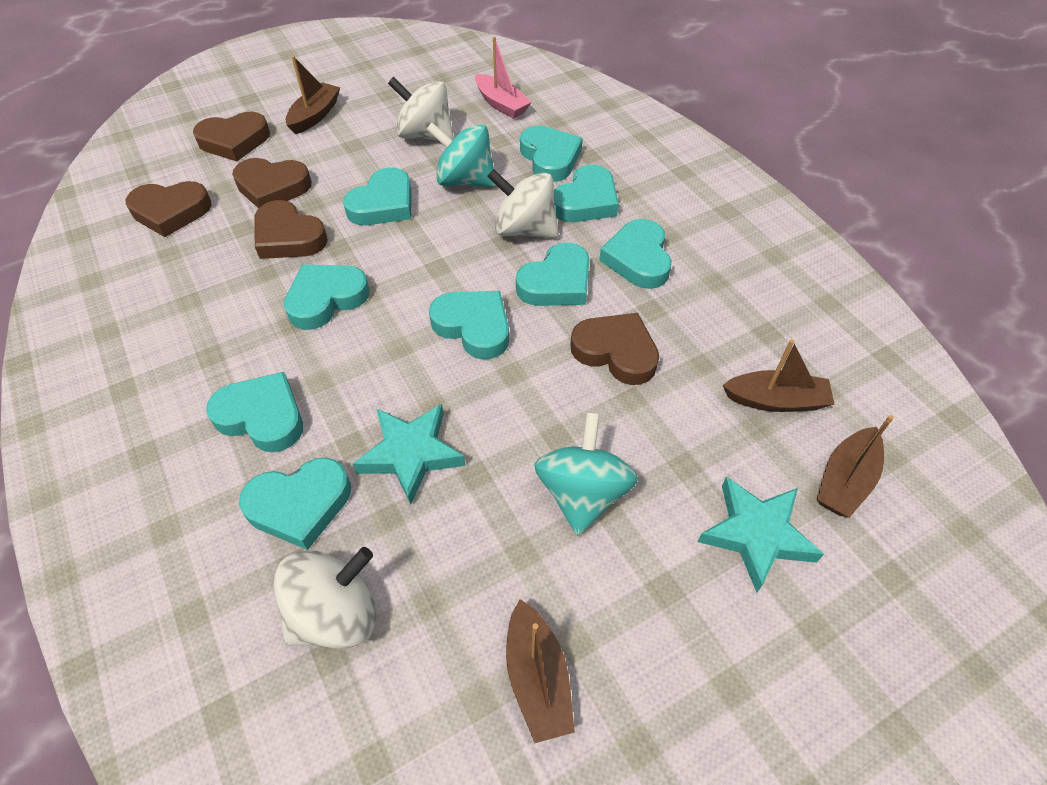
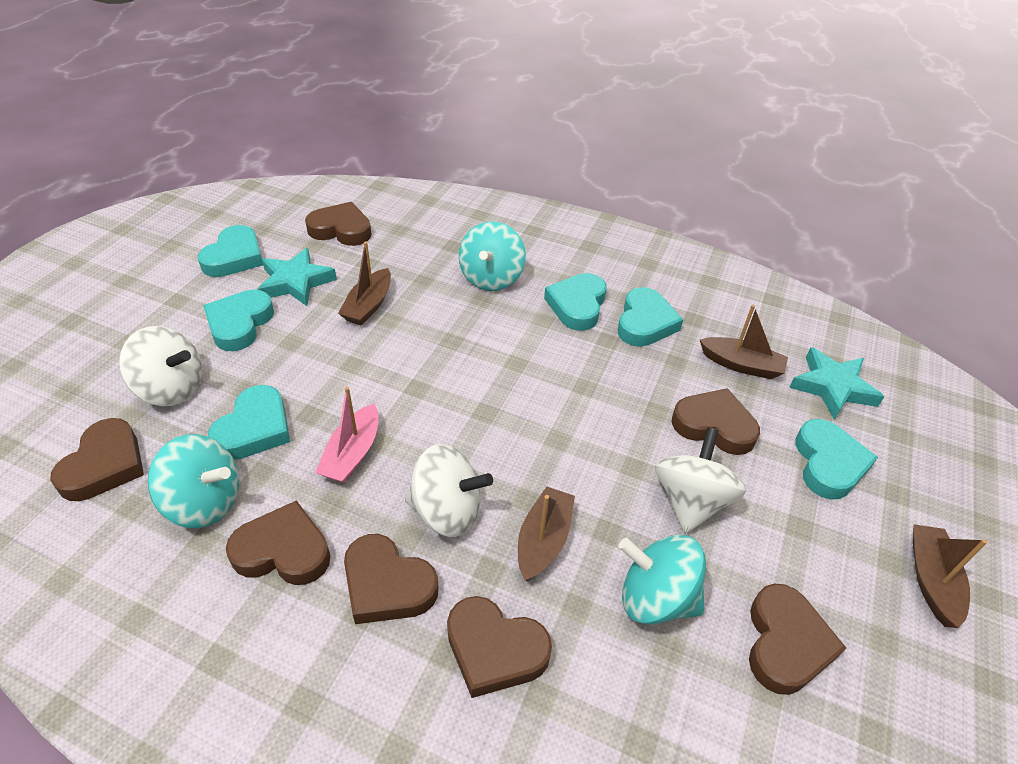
brown heart: 5 -> 7
turquoise heart: 9 -> 6
turquoise spinning top: 2 -> 3

